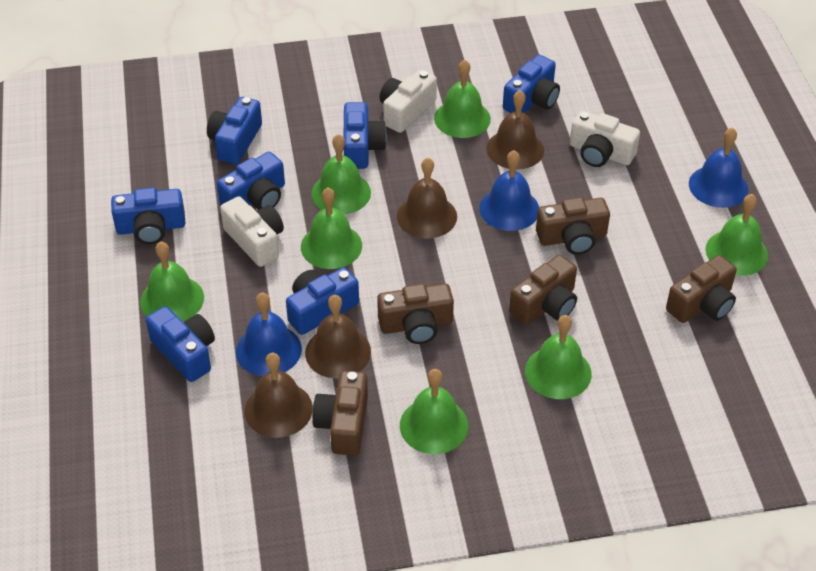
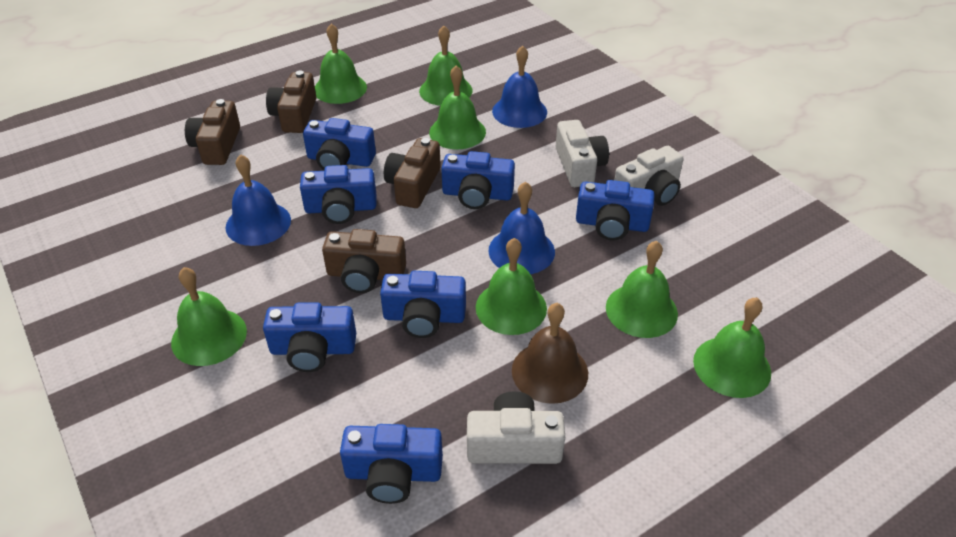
brown bell: 4 -> 1
brown camera: 5 -> 4

